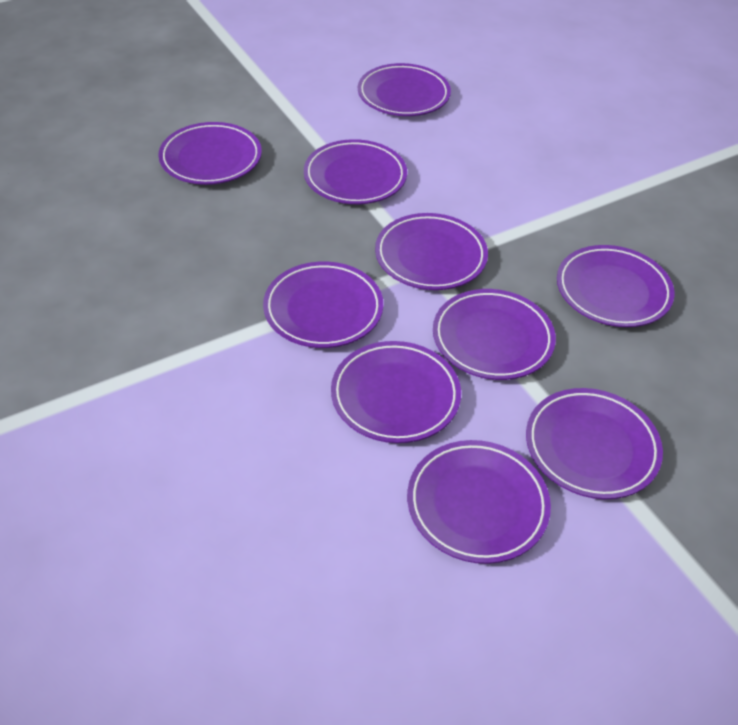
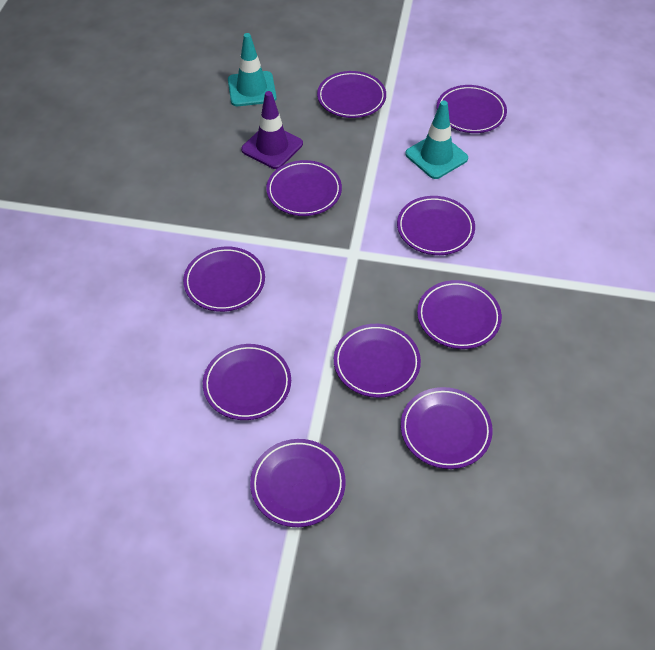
purple traffic cone: 0 -> 1
turquoise traffic cone: 0 -> 2

